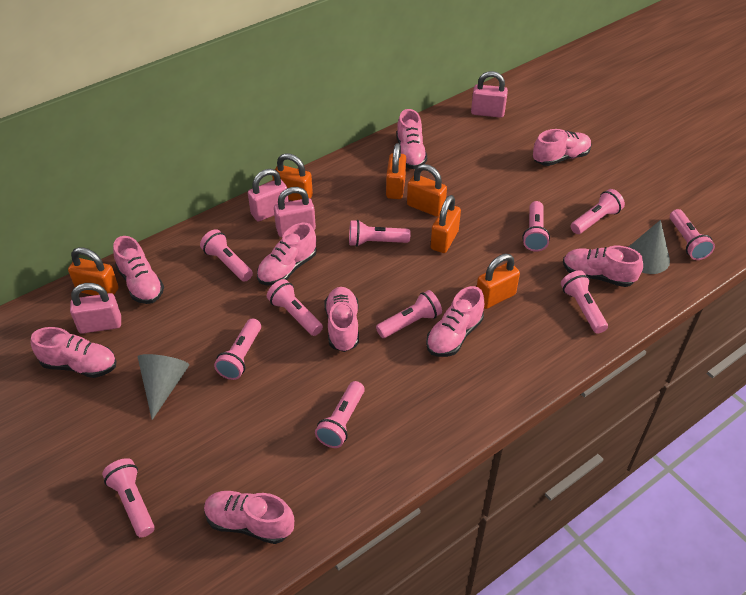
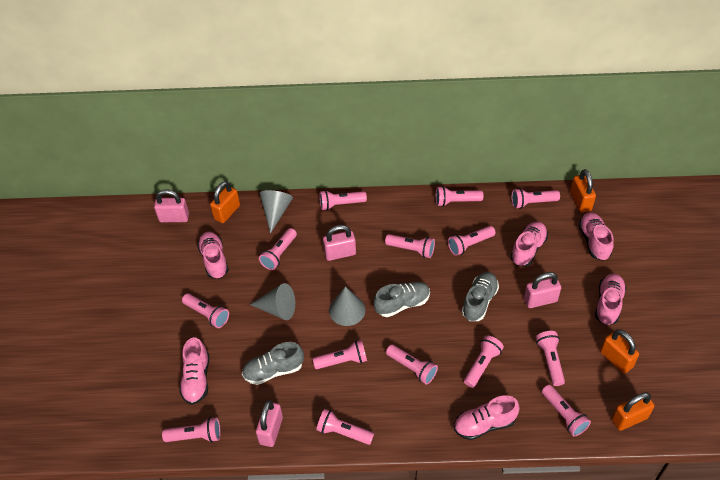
grey cone: 2 -> 3
grey shoe: 0 -> 3
orange padlock: 6 -> 4
pink flashlight: 11 -> 14
pink shoe: 9 -> 6

